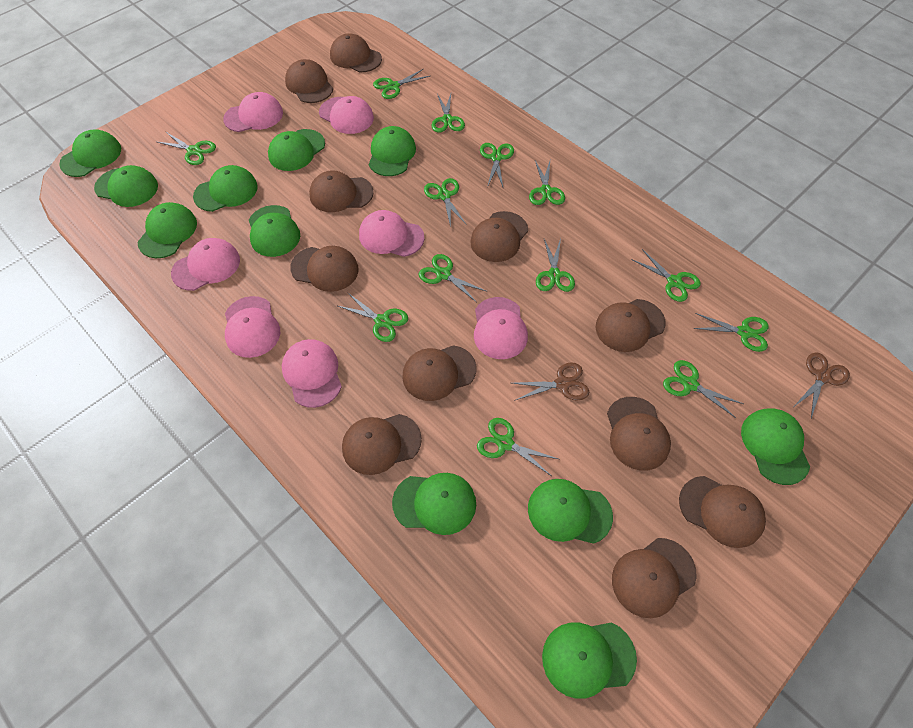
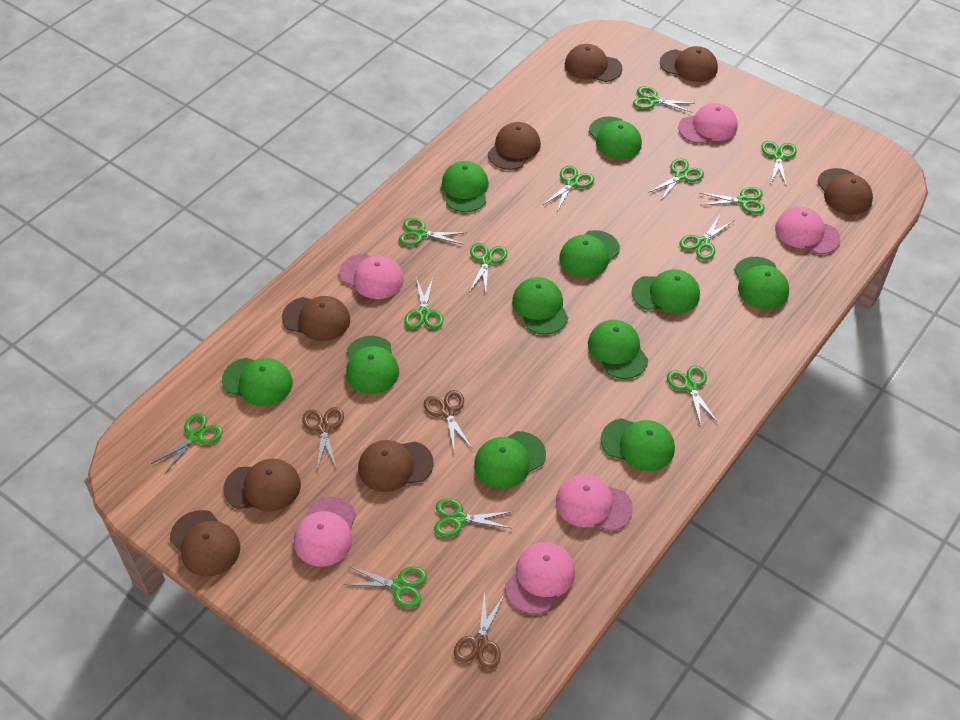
brown cap: 11 -> 8
brown scissors: 2 -> 3
pink cap: 7 -> 6

